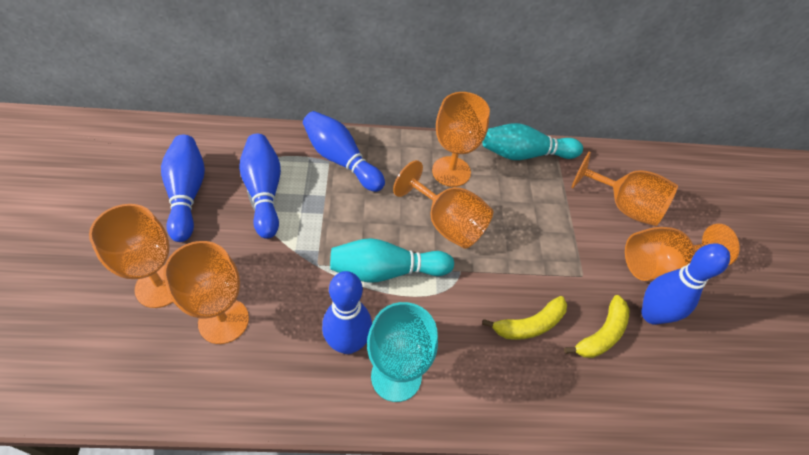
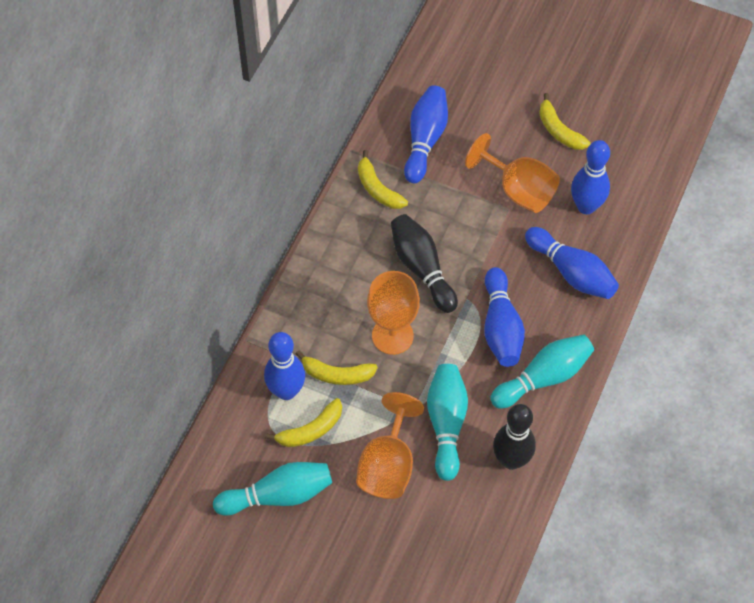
black bowling pin: 0 -> 2
orange goblet: 6 -> 3
turquoise bowling pin: 2 -> 3
turquoise goblet: 1 -> 0
yellow banana: 2 -> 4

